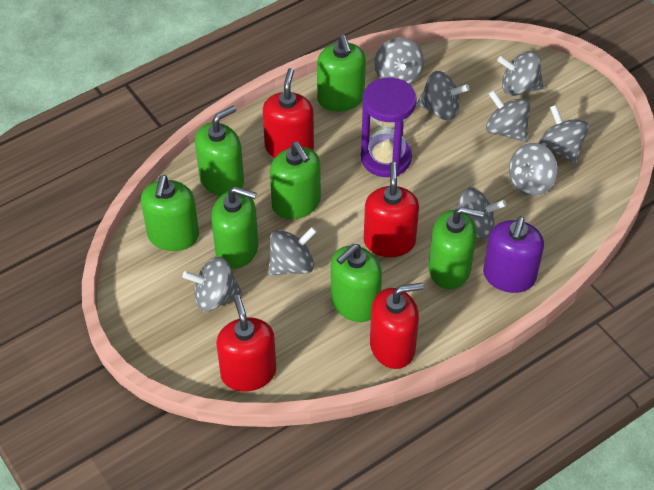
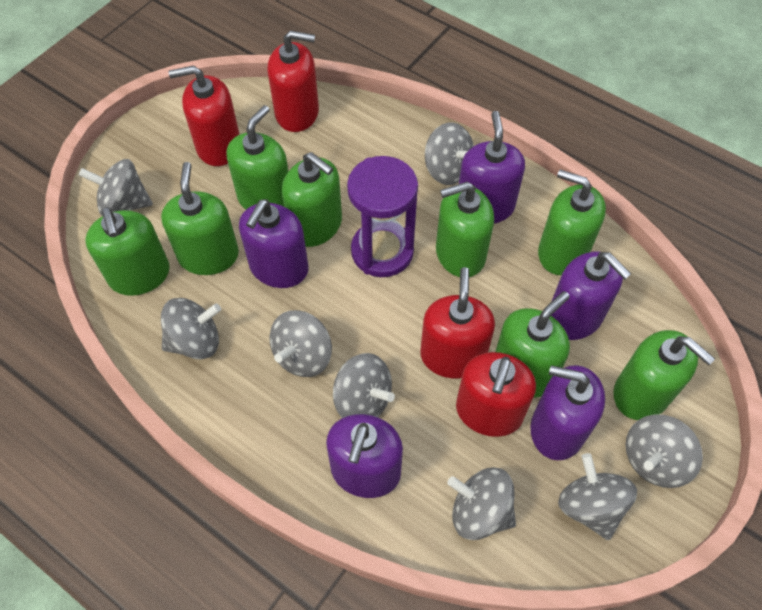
green soap dispenser: 7 -> 8
grey spinning top: 9 -> 8
purple soap dispenser: 1 -> 5

